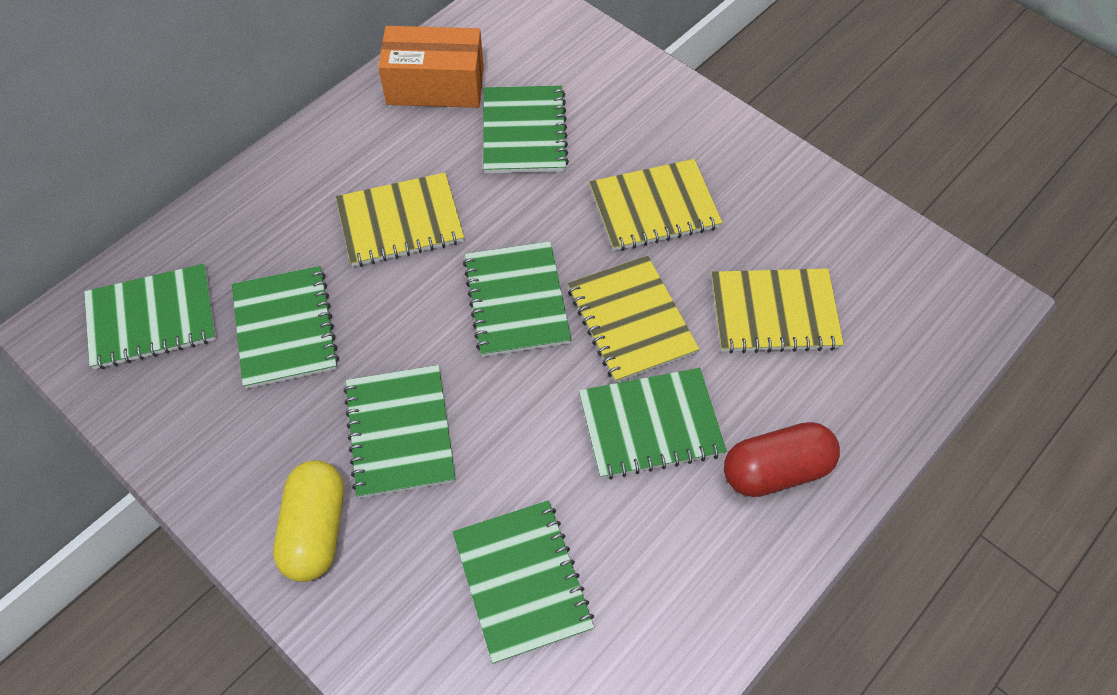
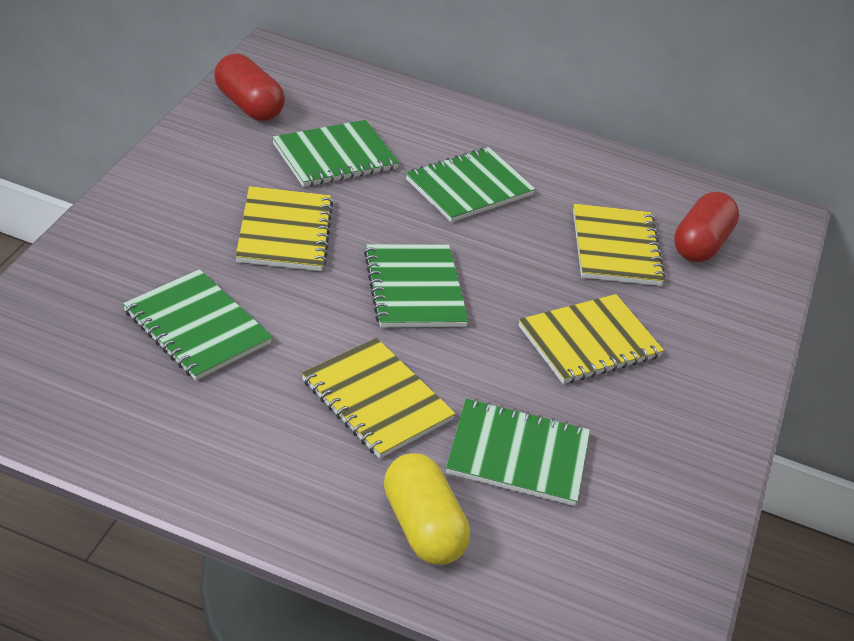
green notebook: 7 -> 5
orange box: 1 -> 0
red capsule: 1 -> 2

